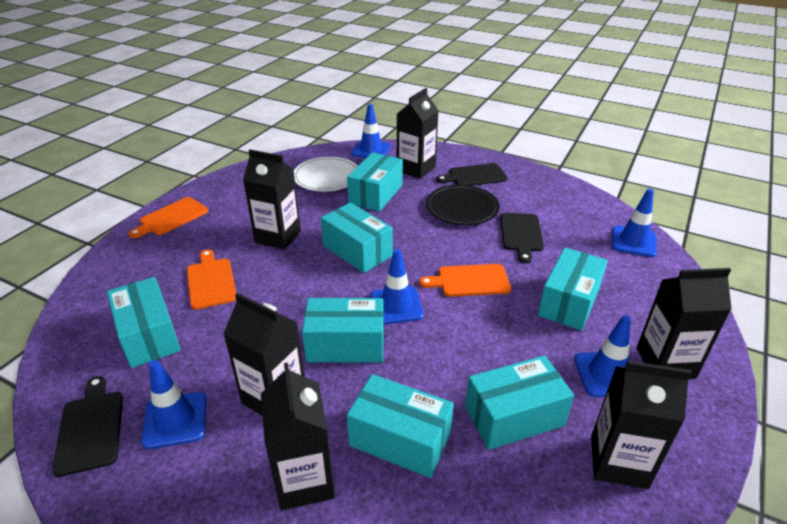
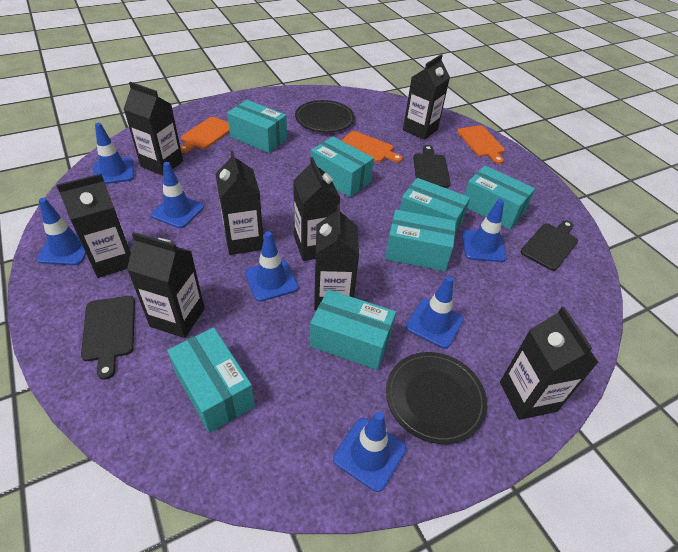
black carton: 6 -> 8
black plate: 1 -> 2
blue traffic cone: 5 -> 7
white plate: 1 -> 0

